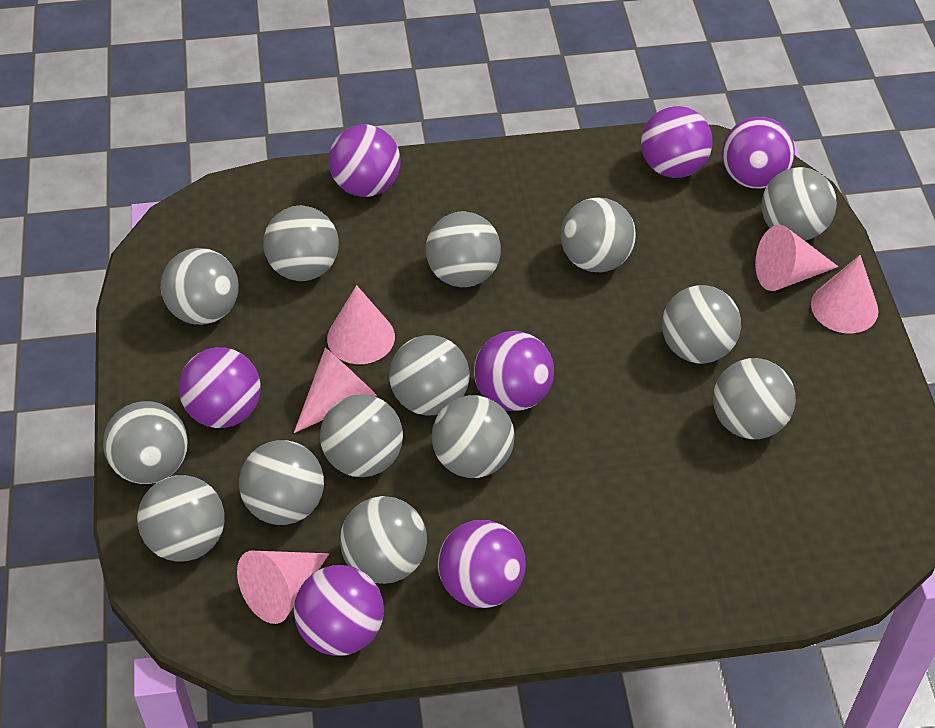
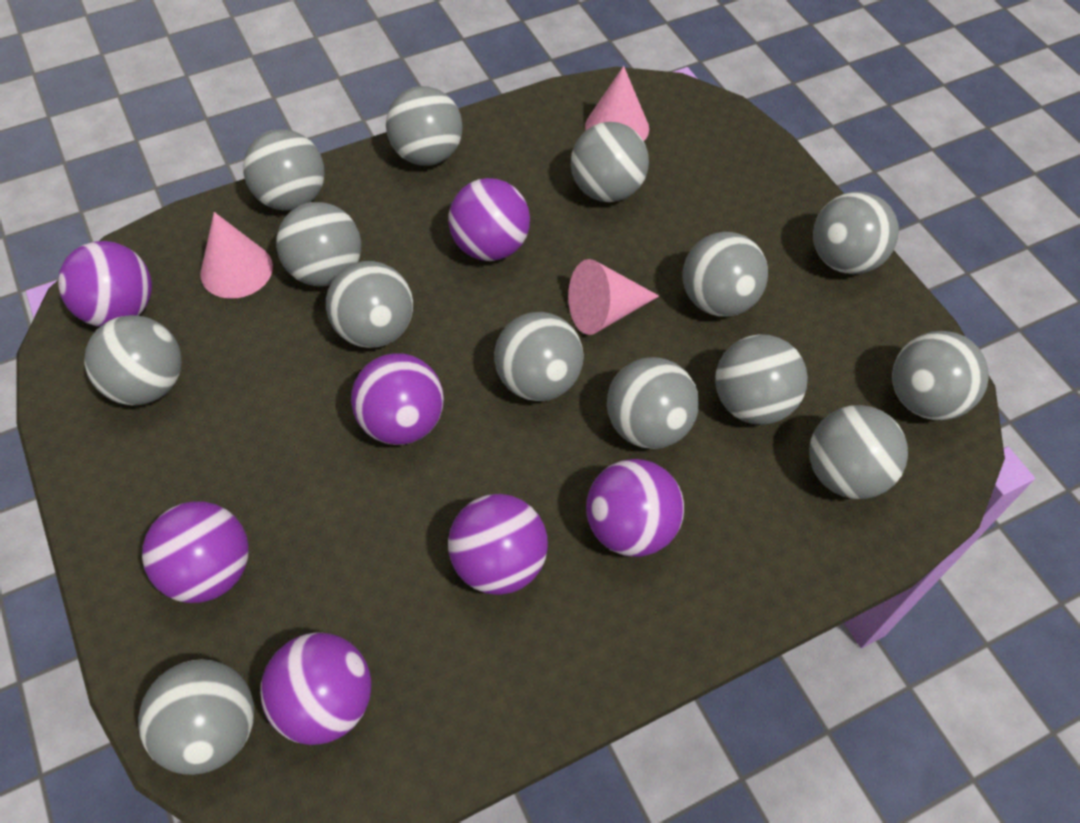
pink cone: 5 -> 3

